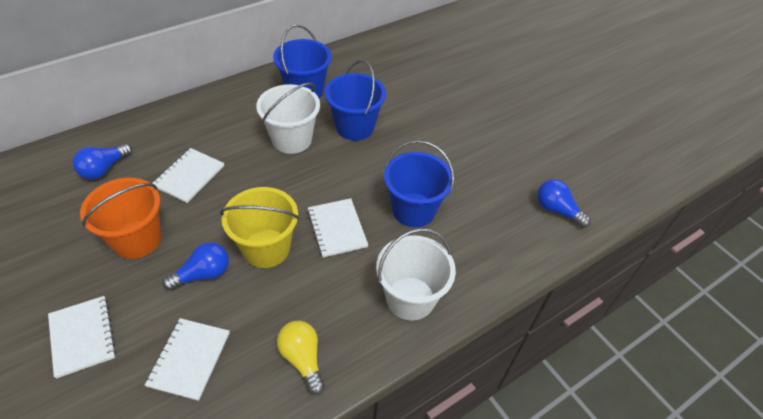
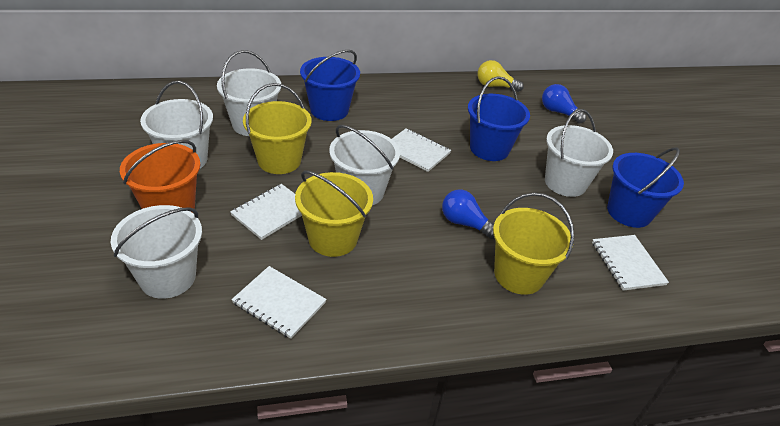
blue light bulb: 3 -> 2
white bucket: 2 -> 5
yellow bucket: 1 -> 3

